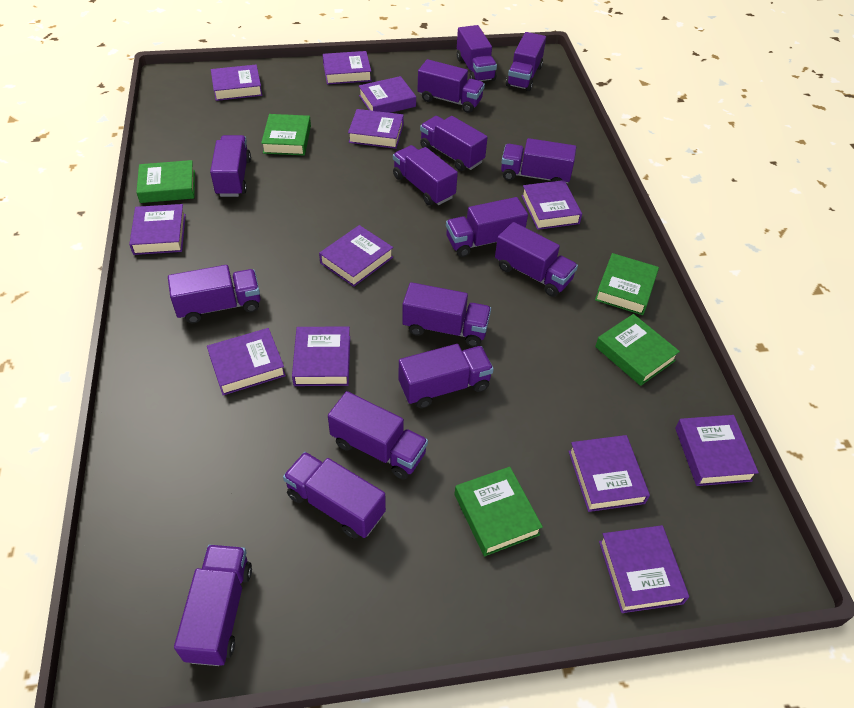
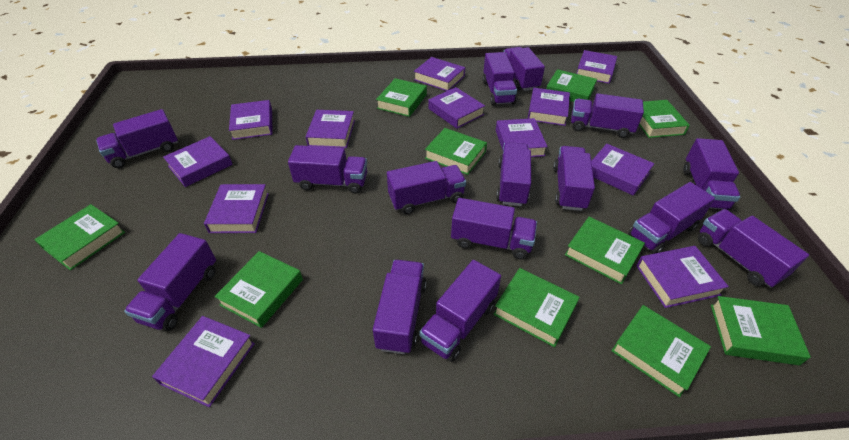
green book: 5 -> 10

